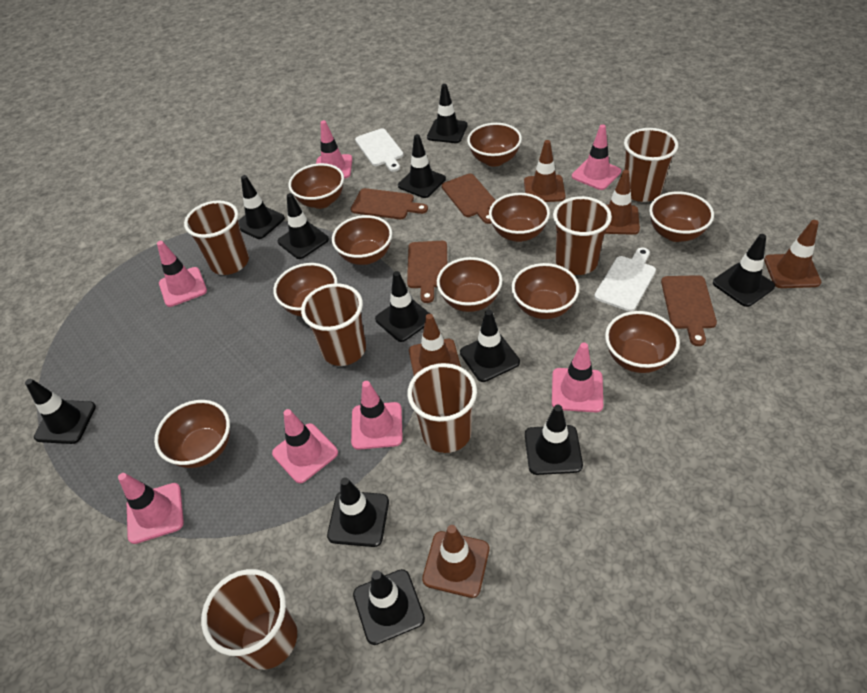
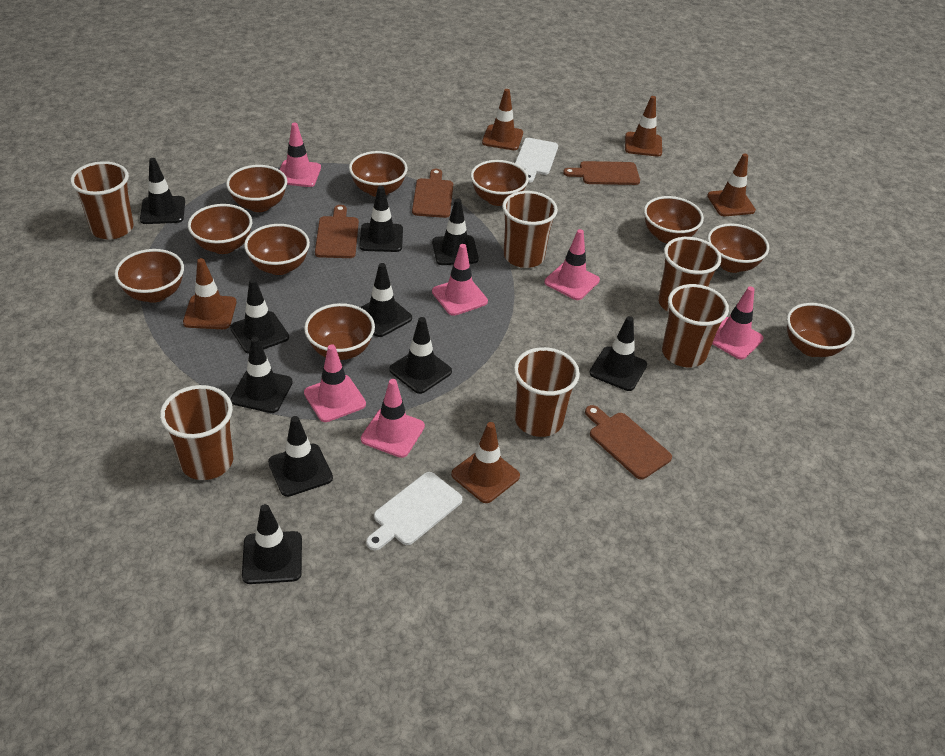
black traffic cone: 11 -> 10
pink traffic cone: 7 -> 6

